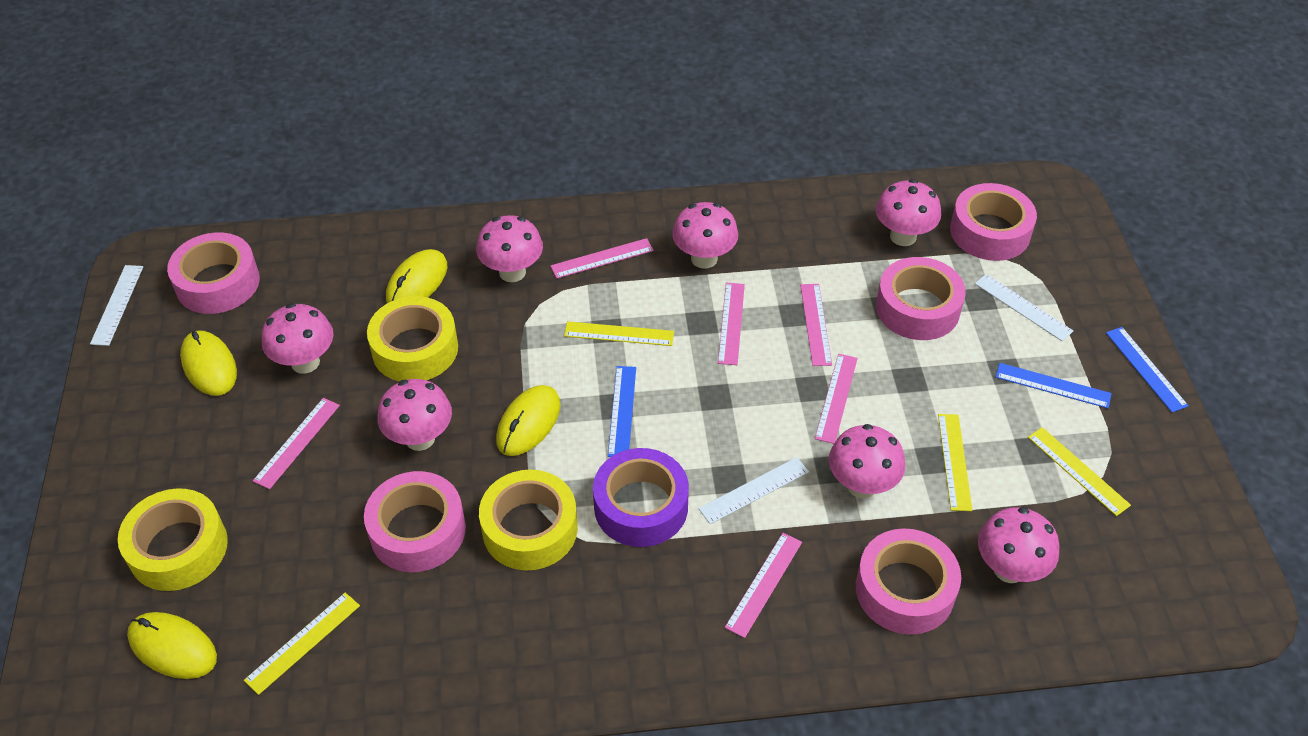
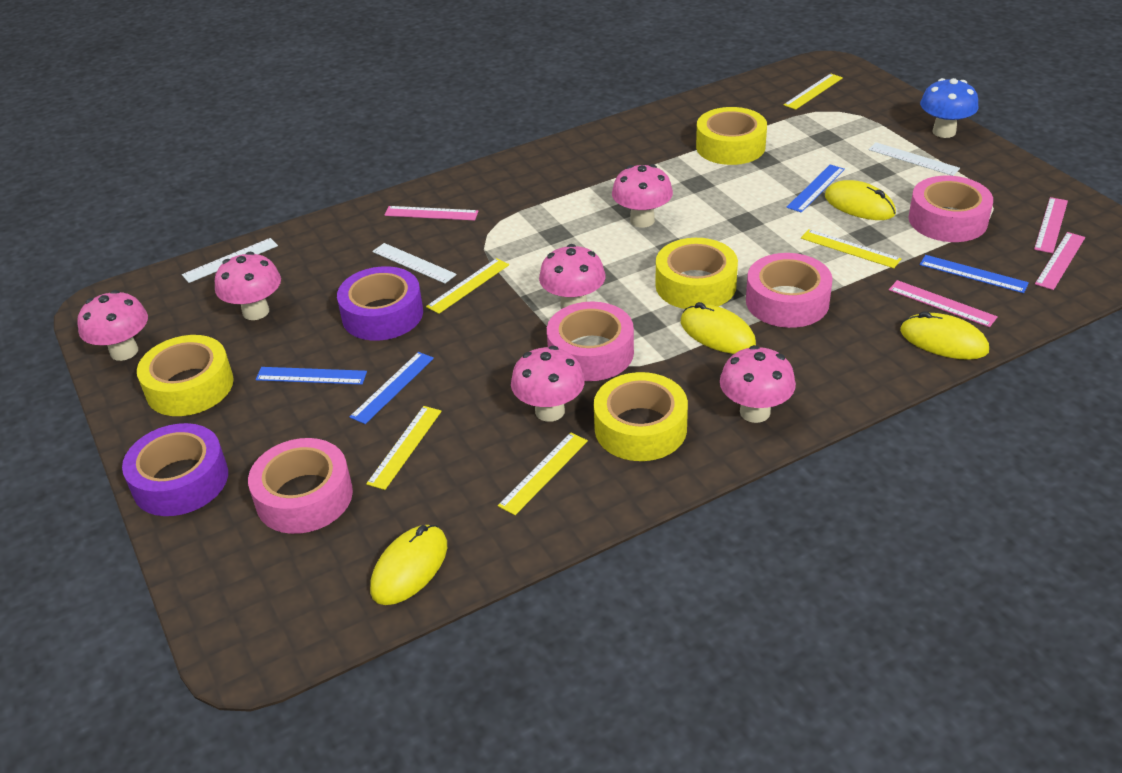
blue mushroom: 0 -> 1
blue ruler: 3 -> 4
pink mushroom: 7 -> 6
pink ruler: 6 -> 4
pink tape: 5 -> 4
purple tape: 1 -> 2
yellow ruler: 4 -> 5
yellow tape: 3 -> 4

